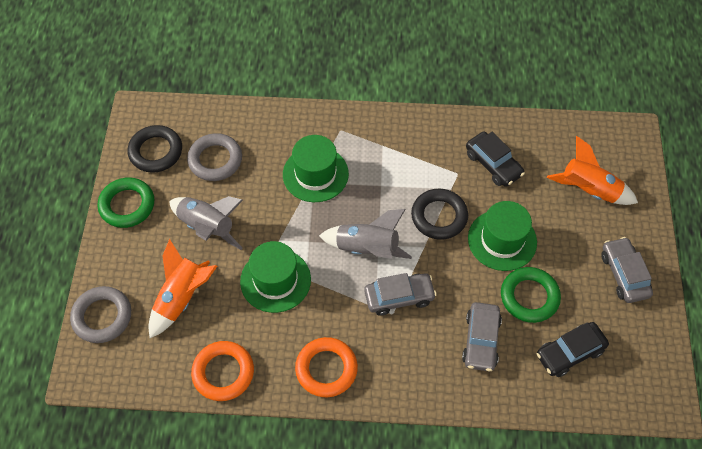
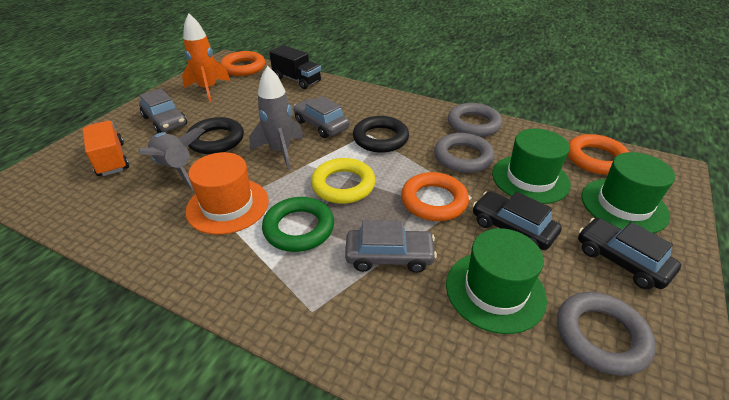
black truck: 0 -> 1
green ring: 2 -> 1
grey ring: 2 -> 3
orange hat: 0 -> 1
orange ring: 2 -> 3
orange rocket: 2 -> 1
orange truck: 0 -> 1
yellow ring: 0 -> 1

